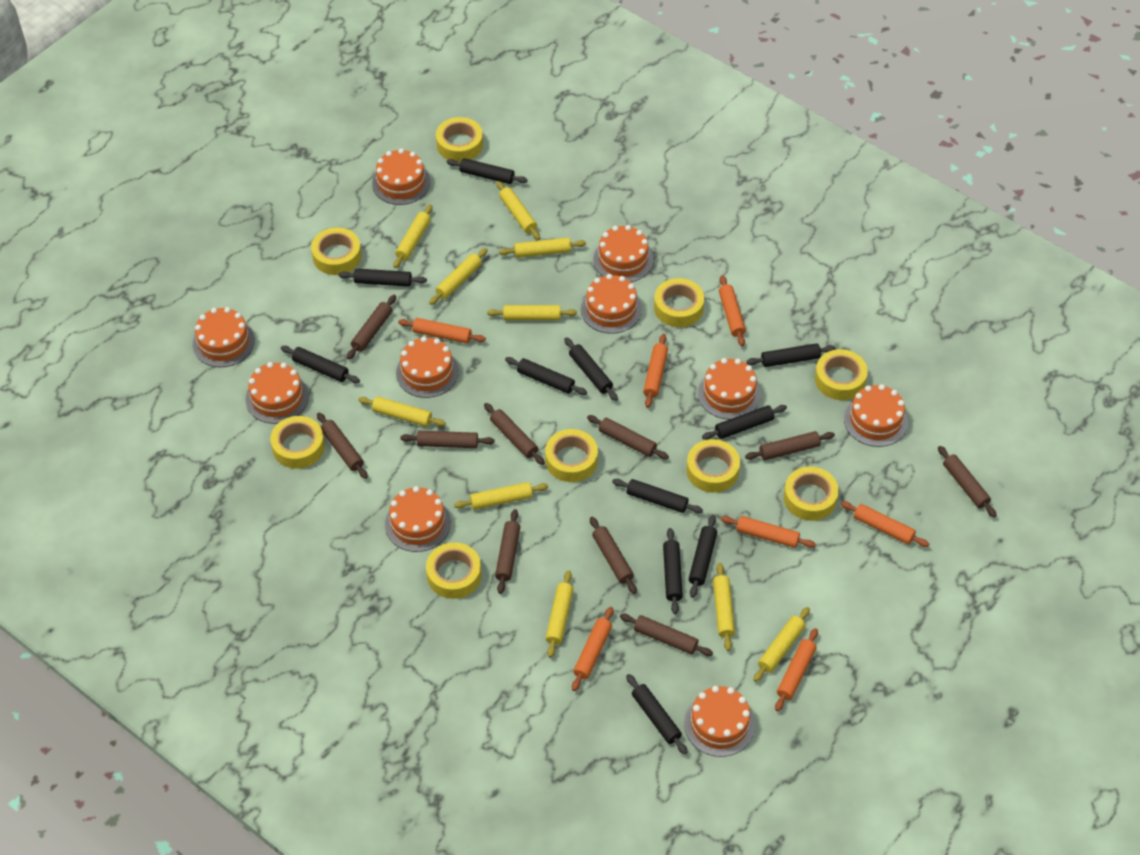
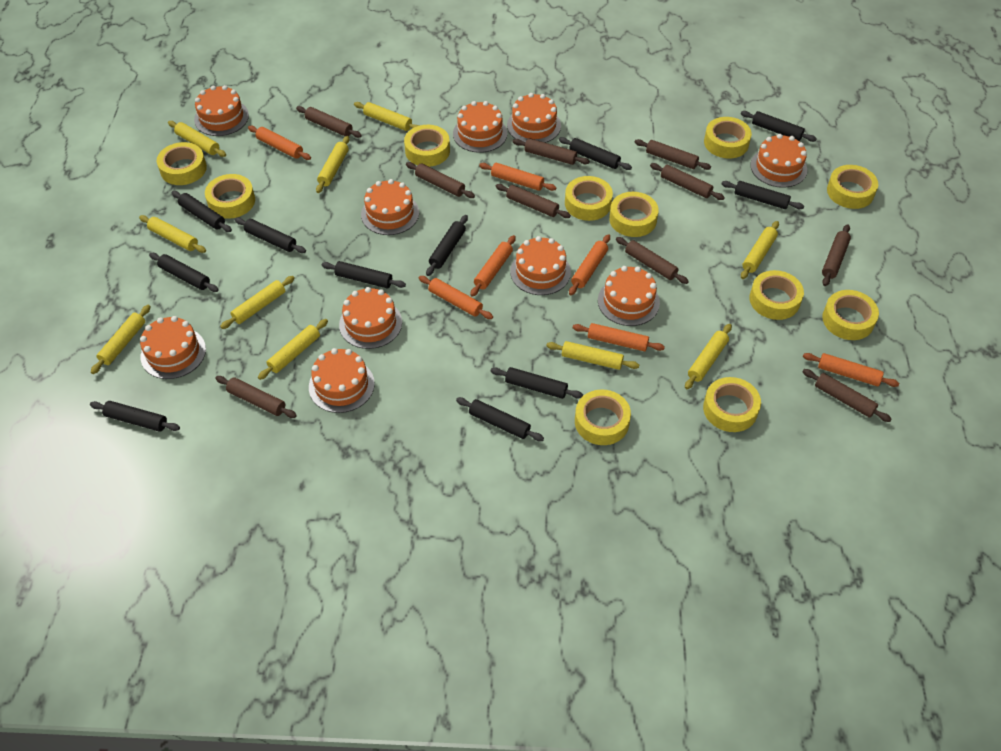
yellow tape: 9 -> 11

